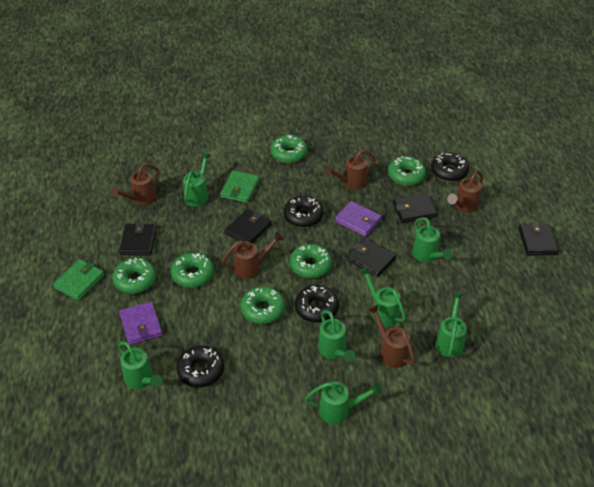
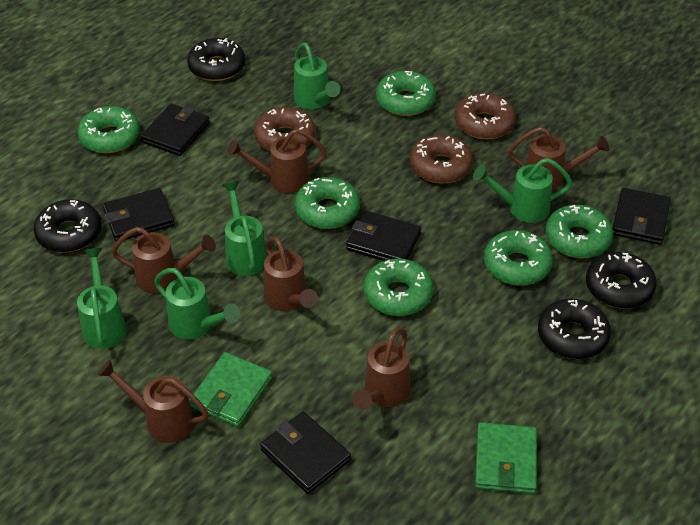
brown donut: 0 -> 3
brown watering can: 5 -> 6
green watering can: 7 -> 5
purple wallet: 2 -> 0

